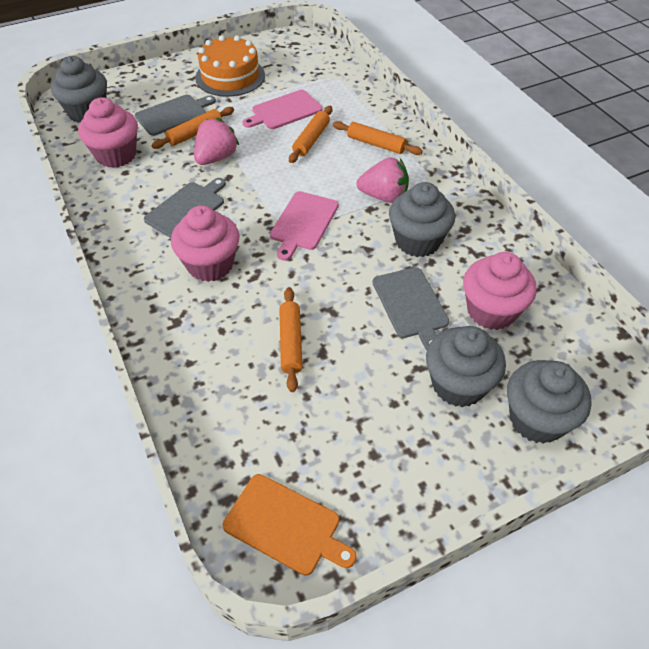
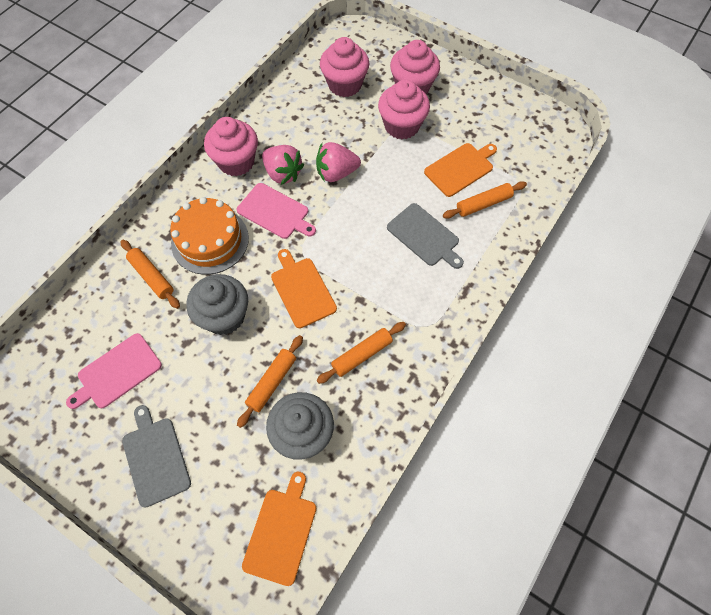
grey cupcake: 4 -> 2
grey cutting board: 3 -> 2
orange cutting board: 1 -> 3
pink cupcake: 3 -> 4

